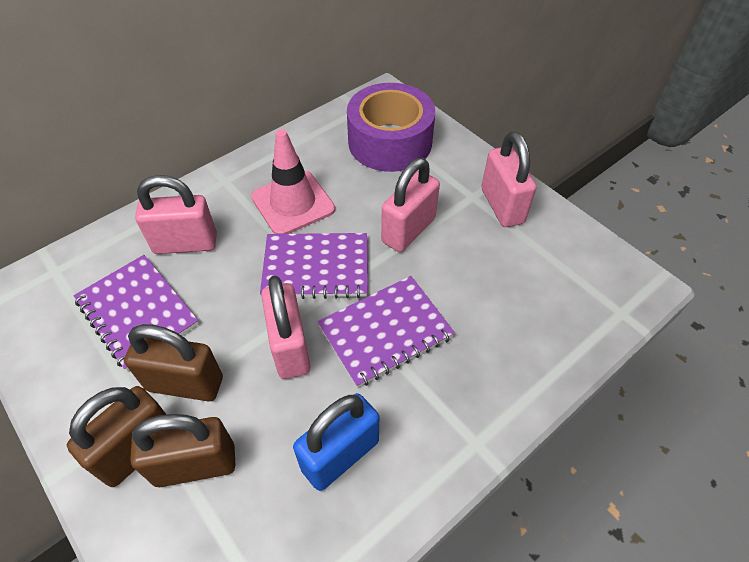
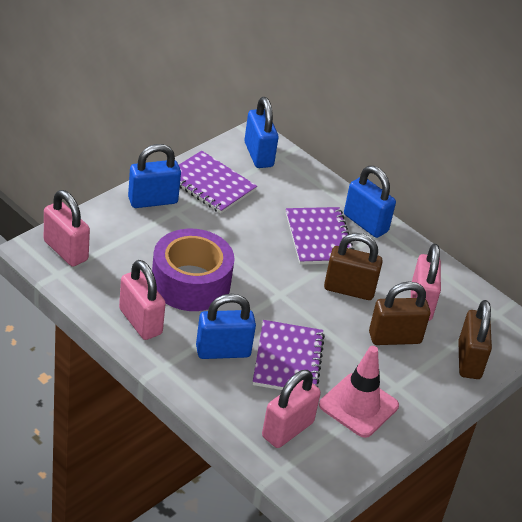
blue padlock: 1 -> 4

